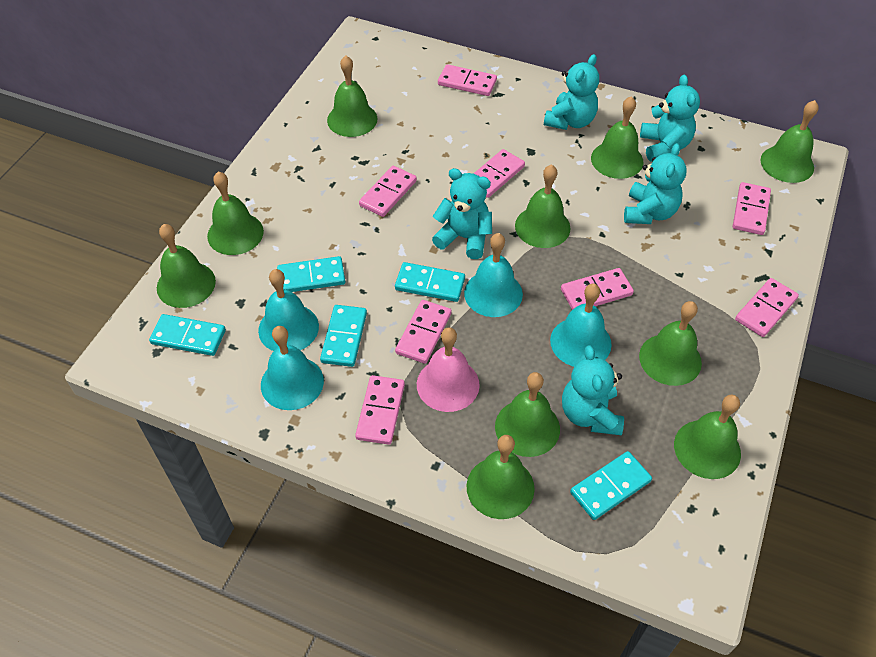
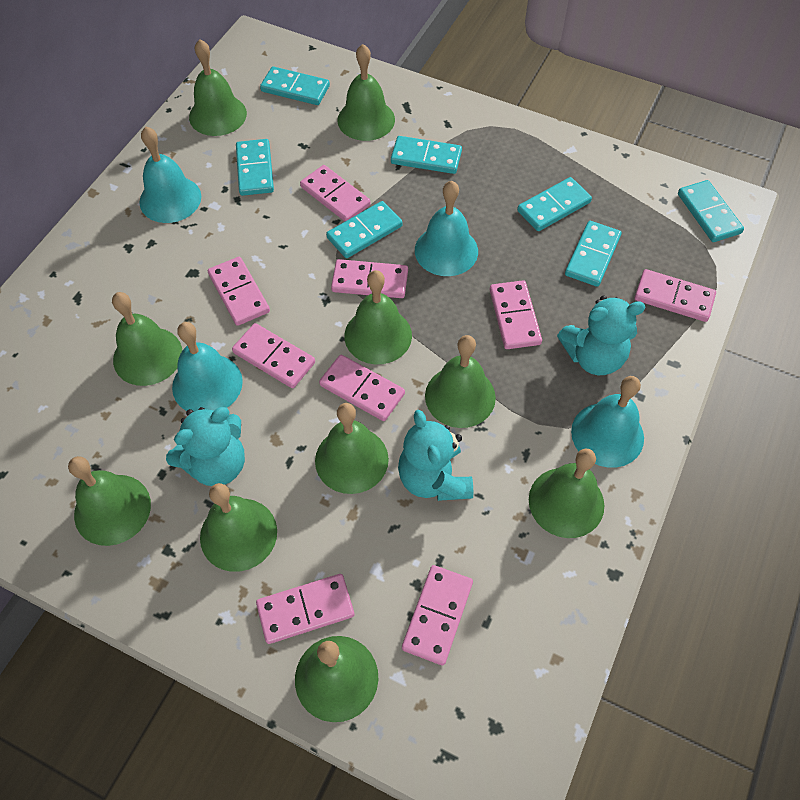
pink bell: 1 -> 0
pink domino: 8 -> 9
turquoise domino: 5 -> 7
turquoise teddy bear: 5 -> 3

